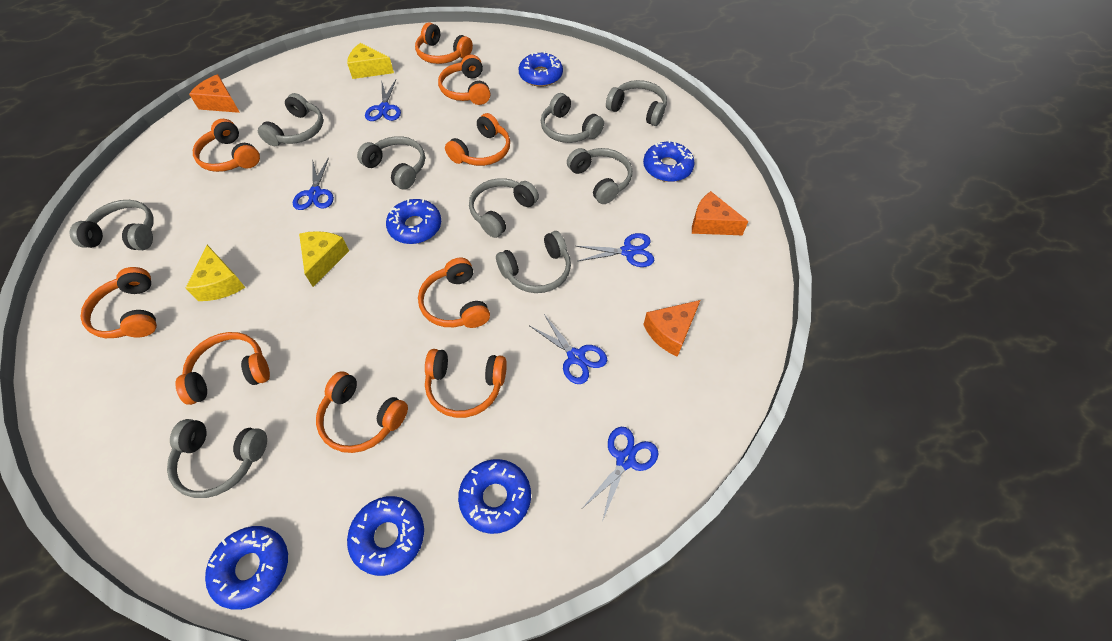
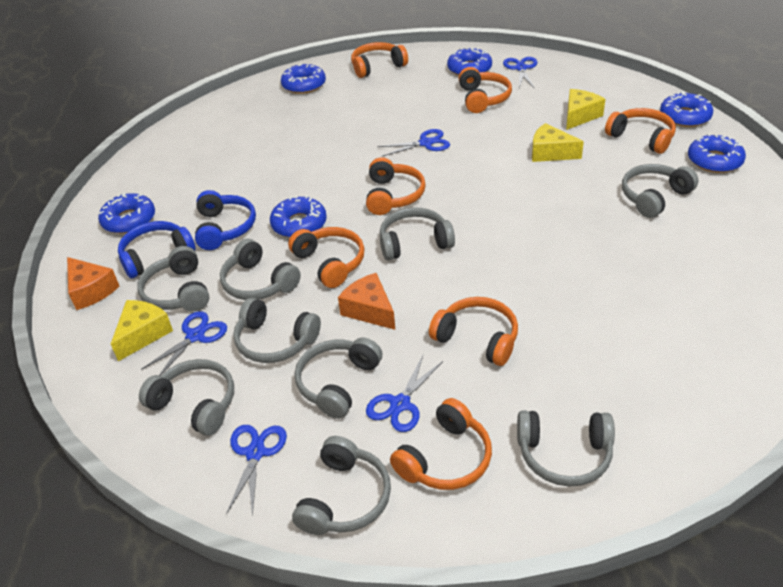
blue headphones: 0 -> 2
orange cheese: 3 -> 2
orange headphones: 9 -> 7

